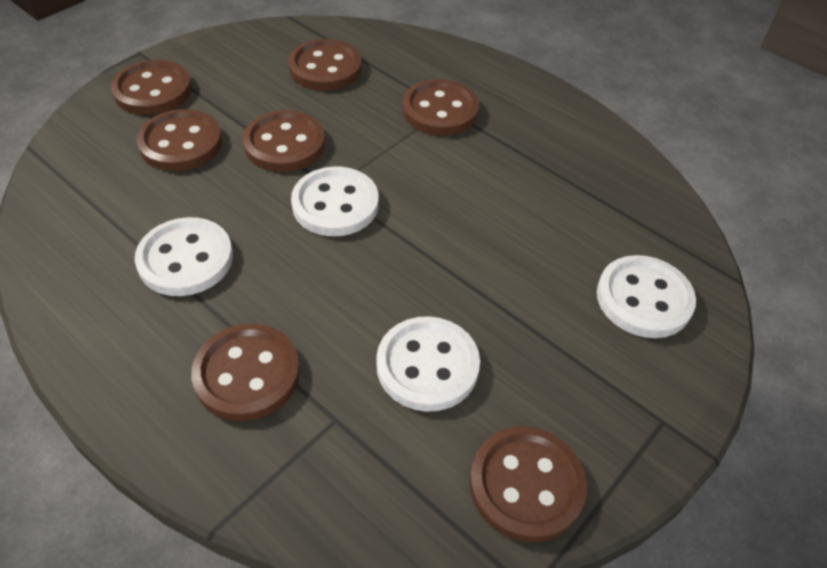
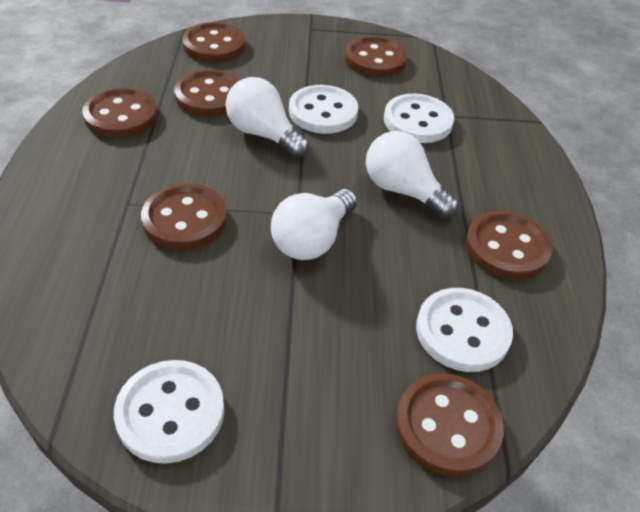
white light bulb: 0 -> 3

